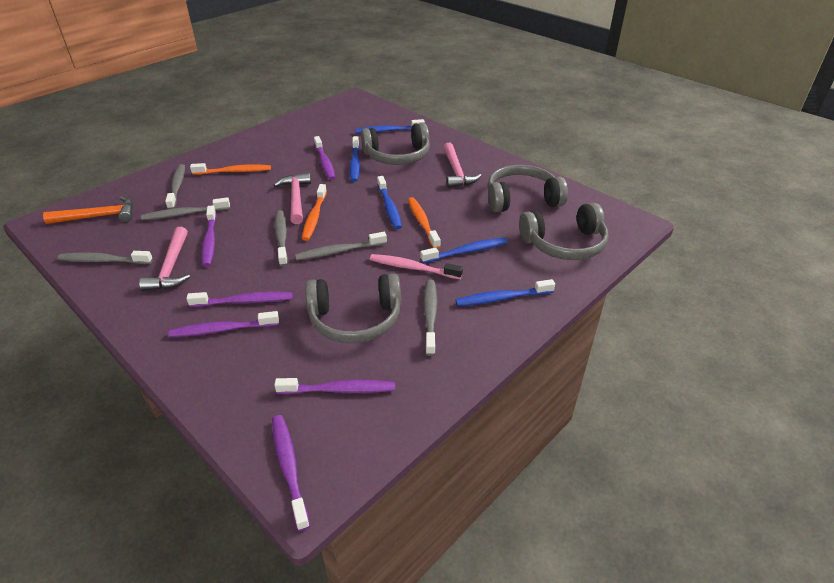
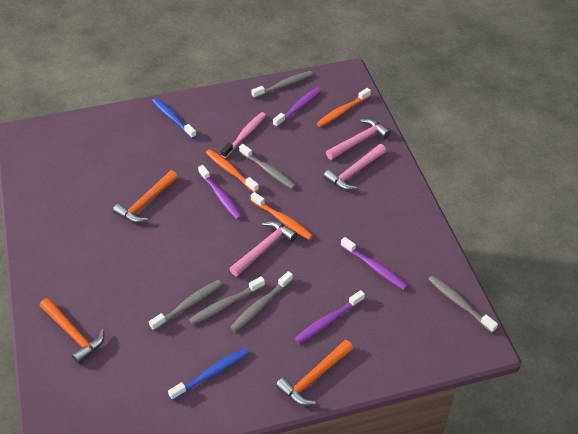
blue toothbrush: 5 -> 2
grey headphones: 4 -> 0
orange hammer: 1 -> 3
purple toothbrush: 6 -> 4

